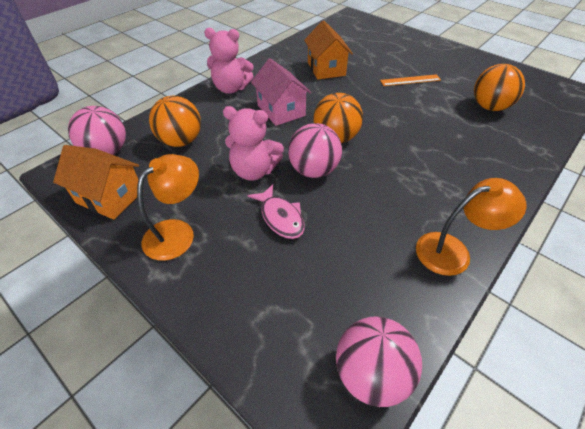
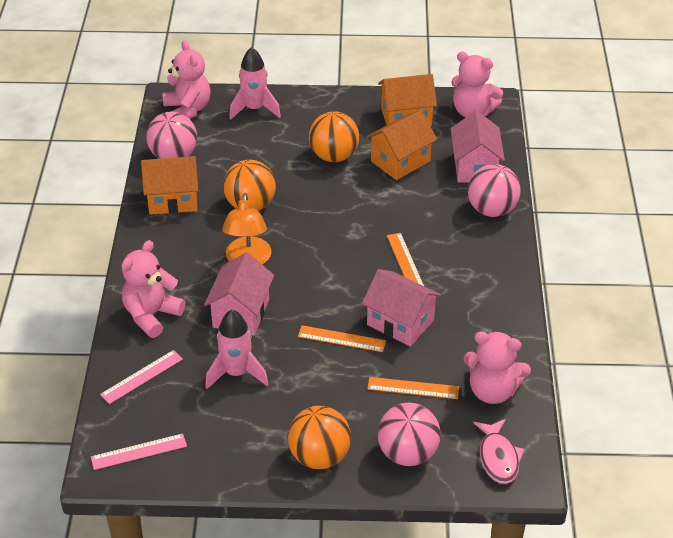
orange house: 2 -> 3
orange lamp: 2 -> 1
orange ruler: 1 -> 3
pink house: 1 -> 3
pink rocket: 0 -> 2
pink ruler: 0 -> 2
pink teddy bear: 2 -> 4

